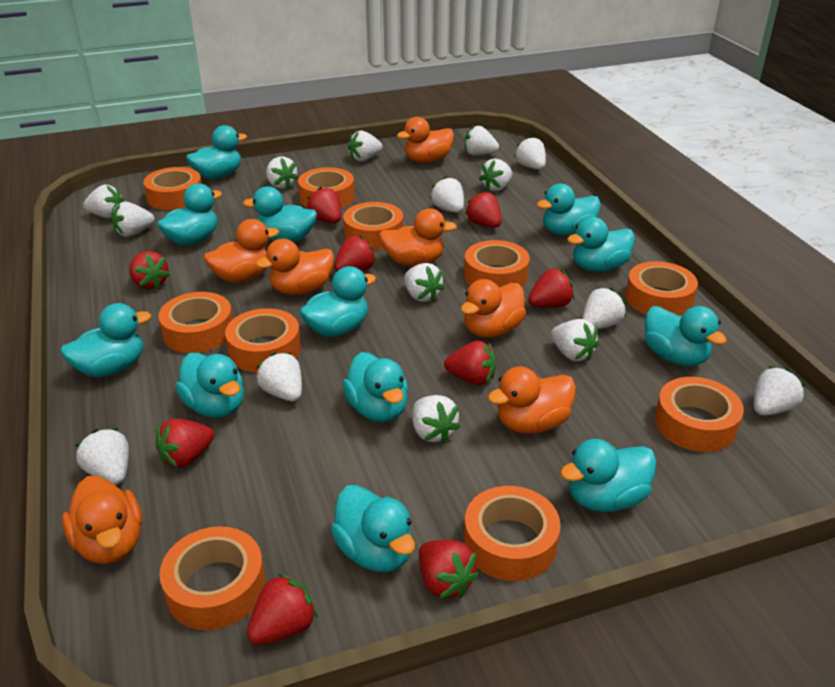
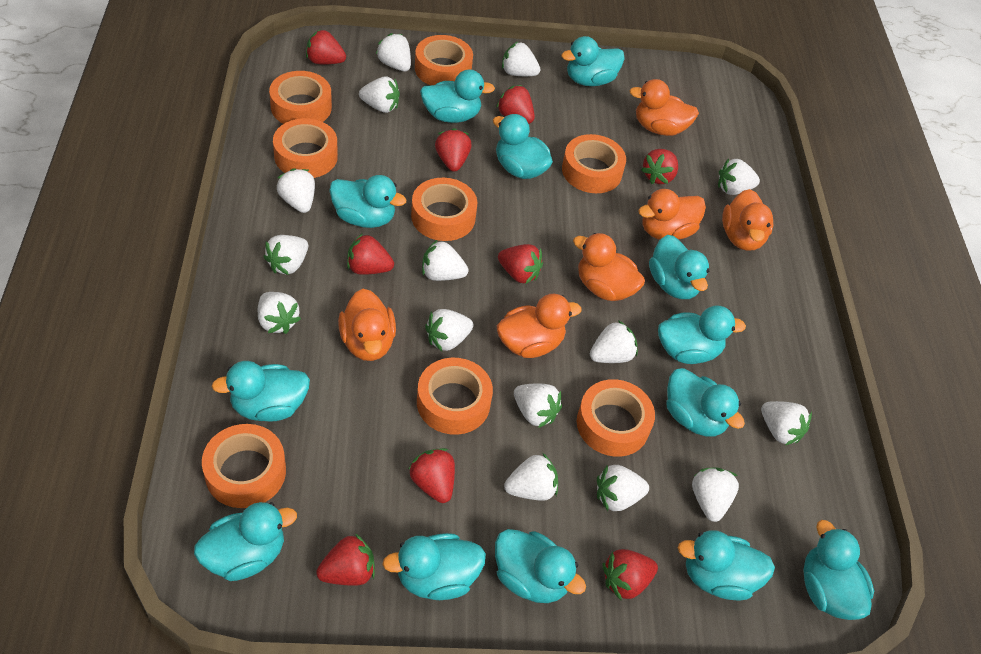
orange duck: 7 -> 6
orange tape: 10 -> 8
turquoise duck: 12 -> 13

